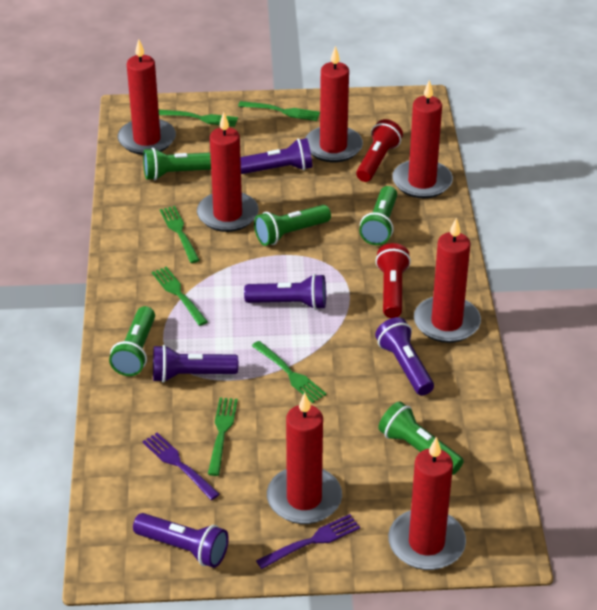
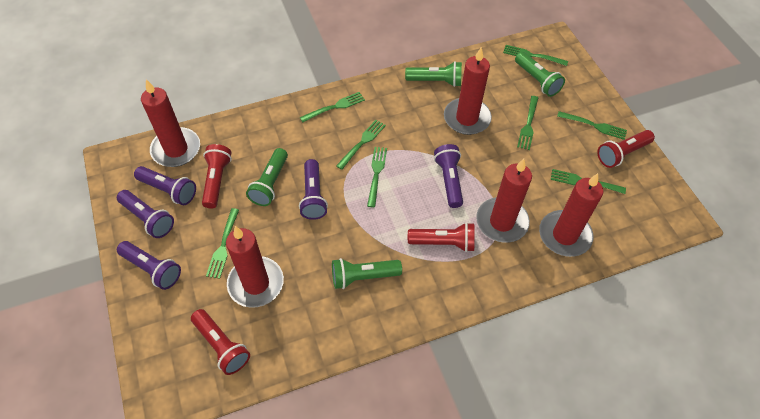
green flashlight: 5 -> 4
green fork: 6 -> 8
purple fork: 2 -> 0
red candle: 7 -> 5
red flashlight: 2 -> 4

